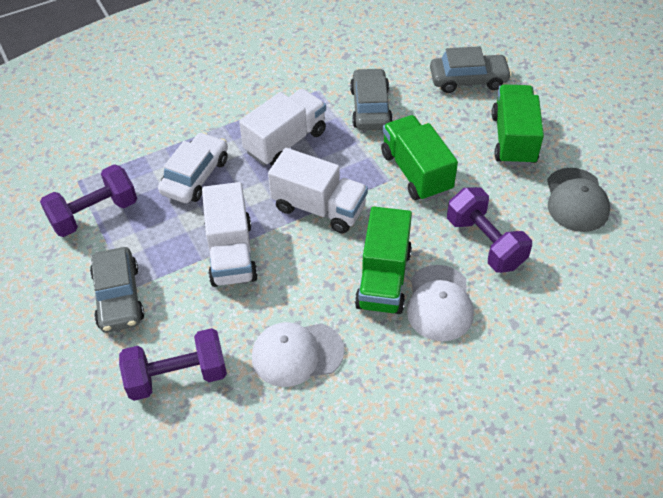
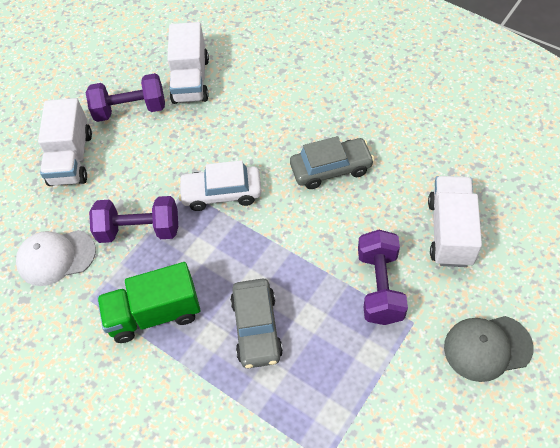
green truck: 3 -> 1
grey car: 3 -> 2
white cap: 2 -> 1

